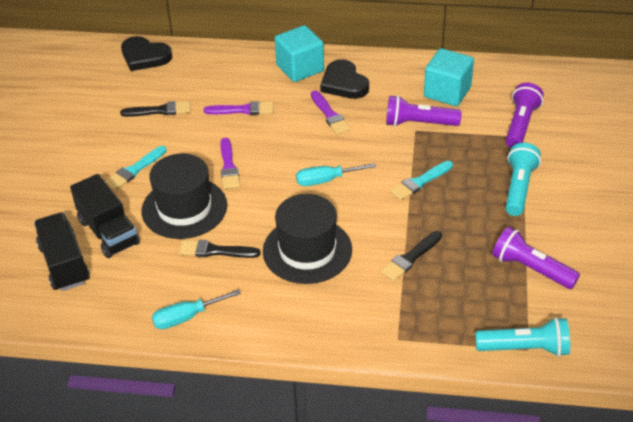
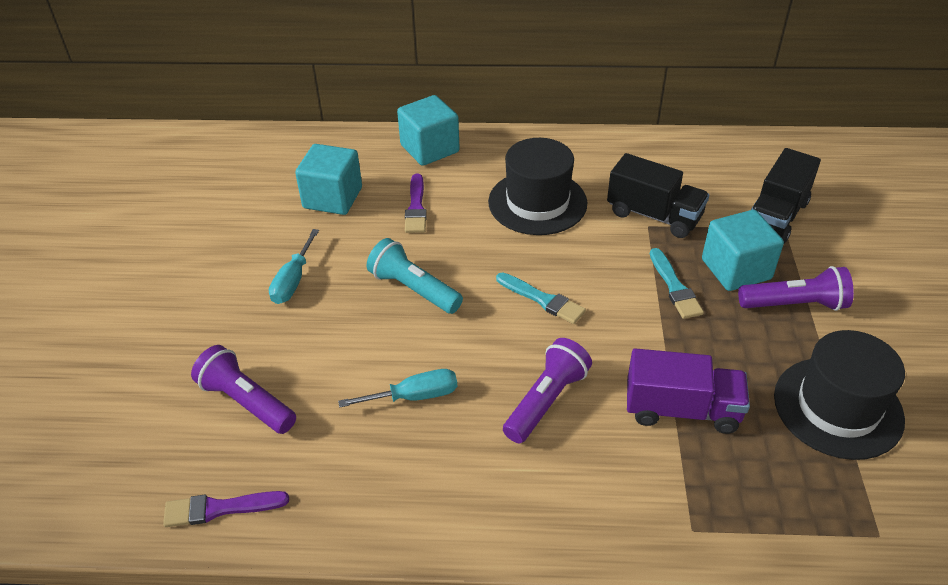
black brush: 3 -> 0
black heart: 2 -> 0
purple brush: 3 -> 2
purple truck: 0 -> 1
turquoise cube: 2 -> 3
turquoise flashlight: 2 -> 1

